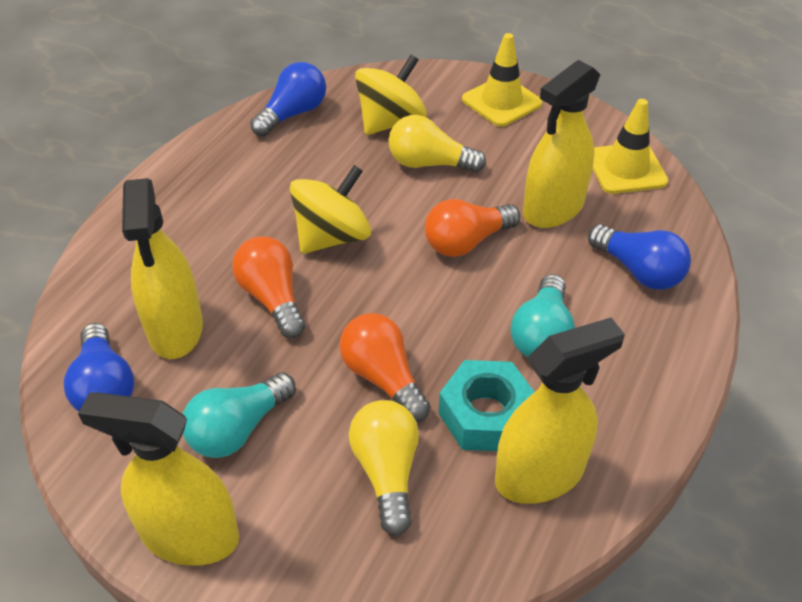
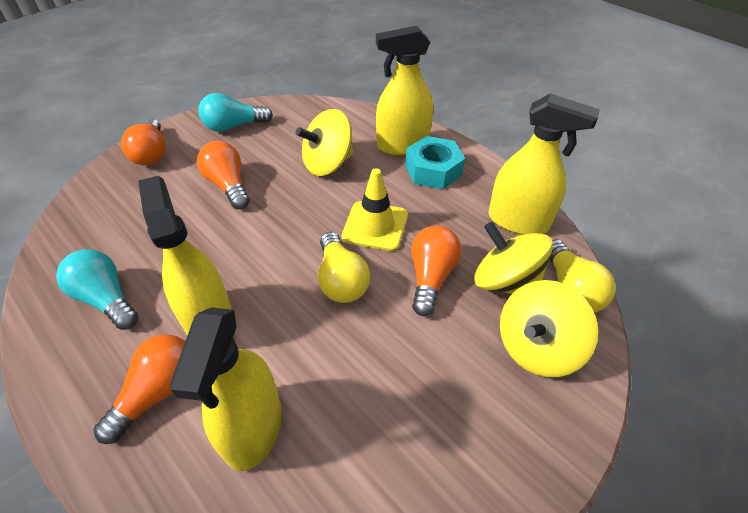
blue light bulb: 3 -> 0
orange light bulb: 3 -> 4
yellow spinning top: 2 -> 3
yellow traffic cone: 2 -> 1

